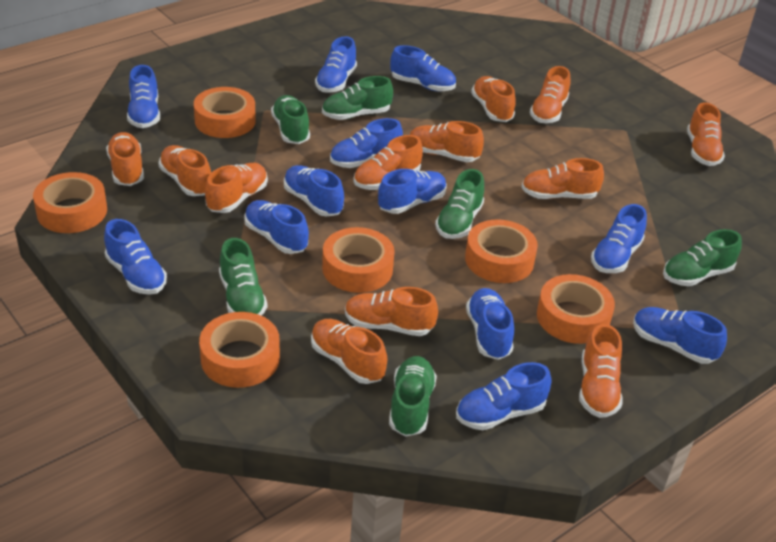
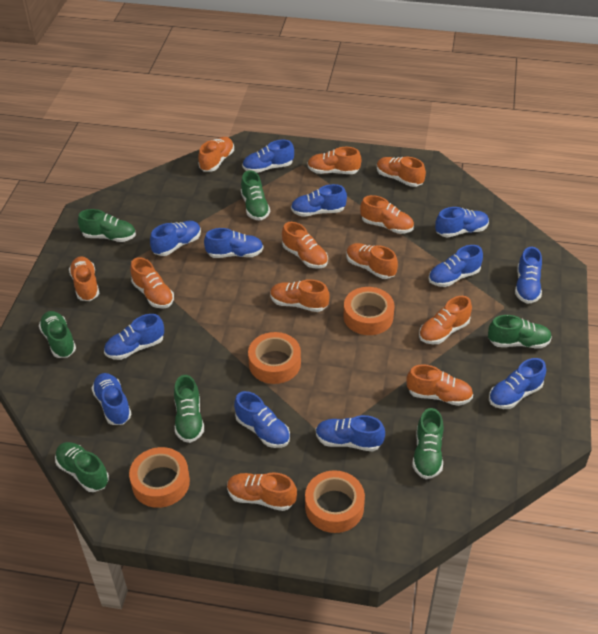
green shoe: 6 -> 7
orange tape: 6 -> 4

